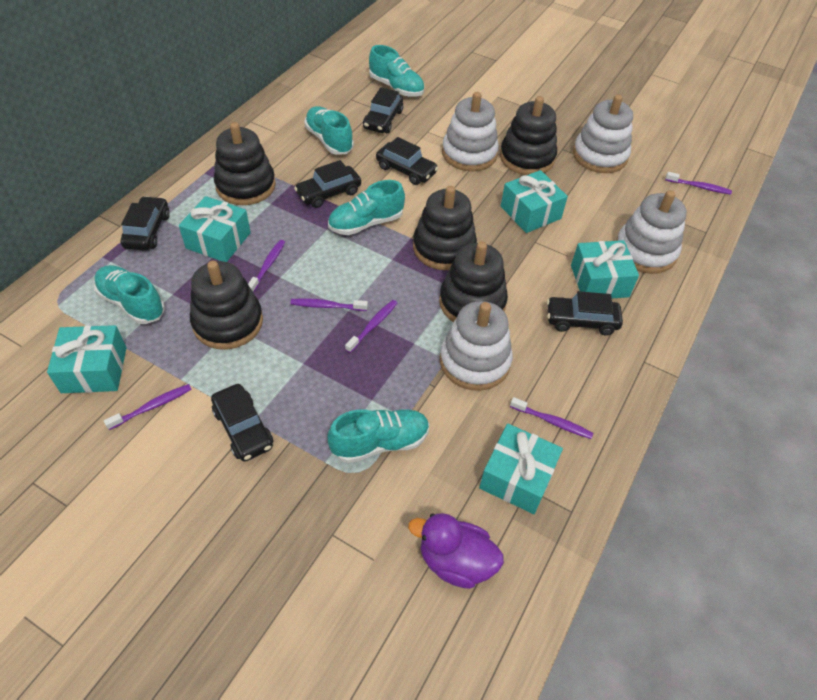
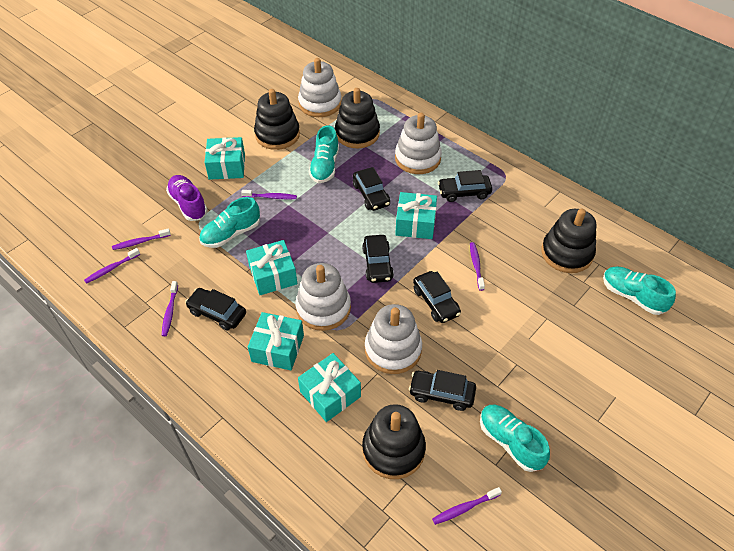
black stacking toy: 5 -> 4
purple duck: 1 -> 0
purple shoe: 0 -> 1
turquoise shoe: 5 -> 4

